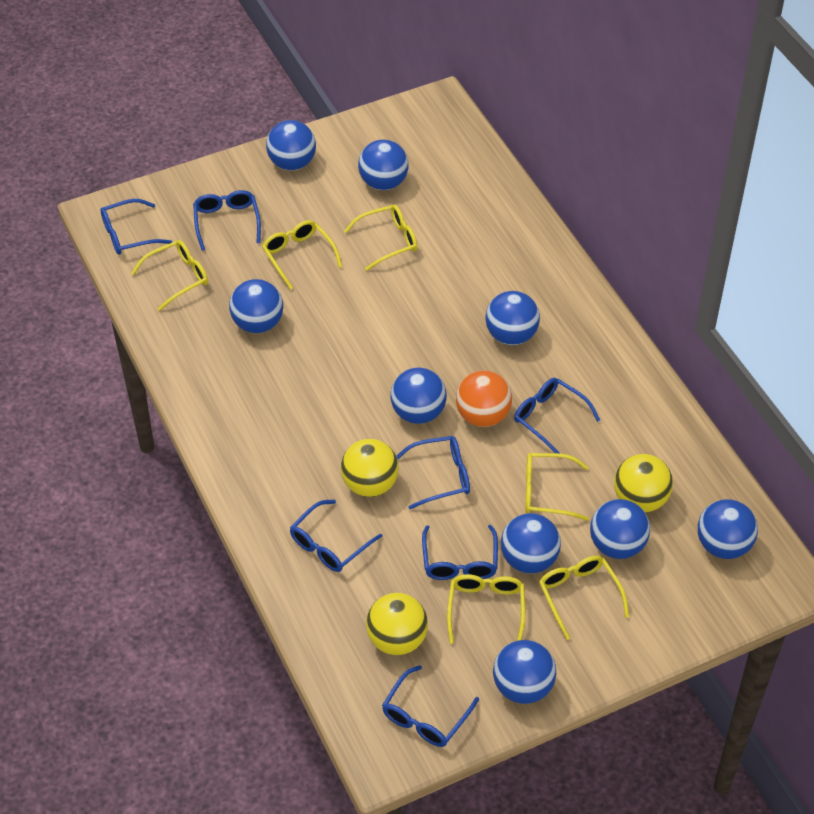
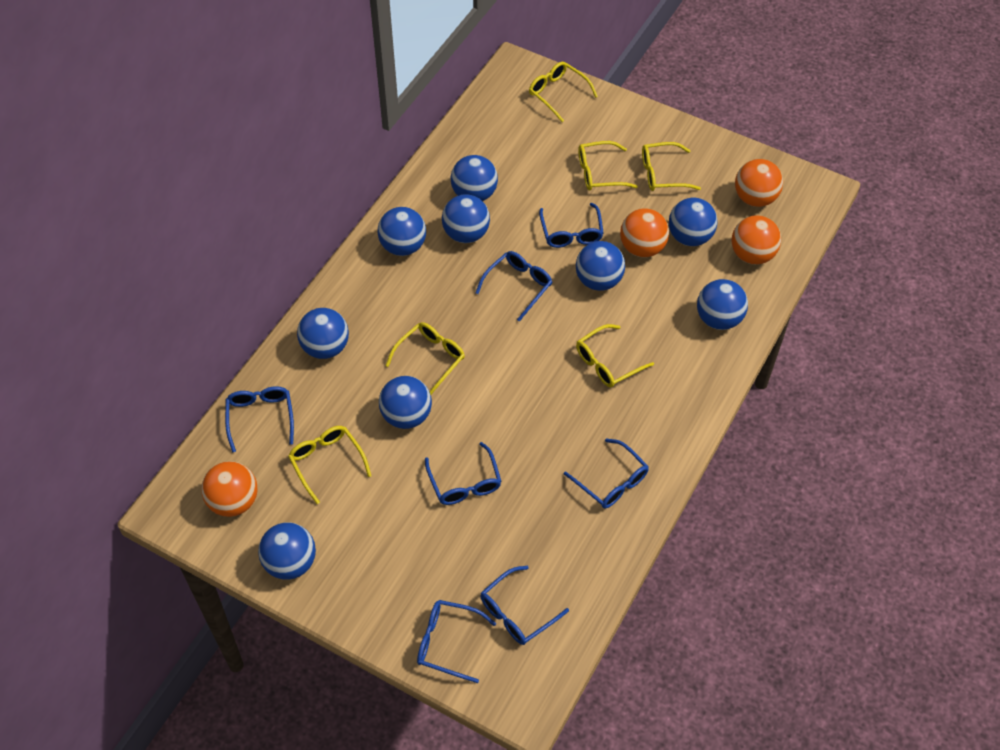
orange ball: 1 -> 4
yellow ball: 3 -> 0

